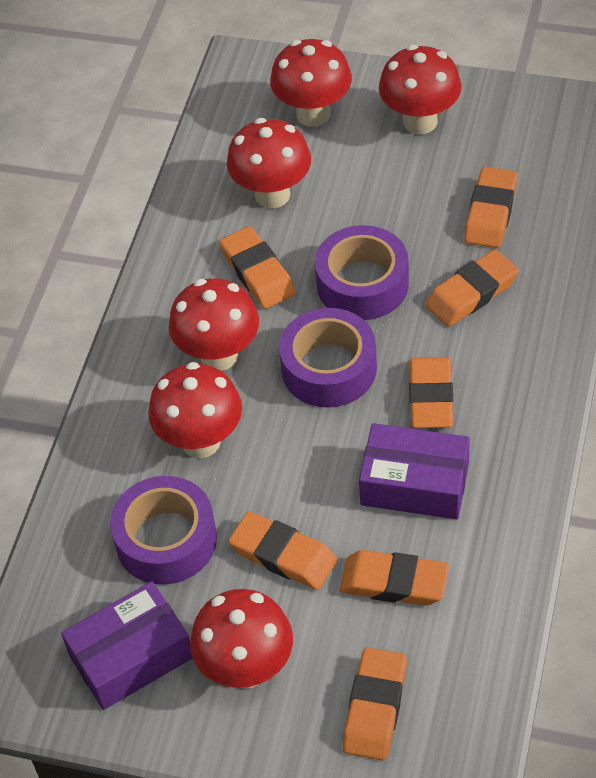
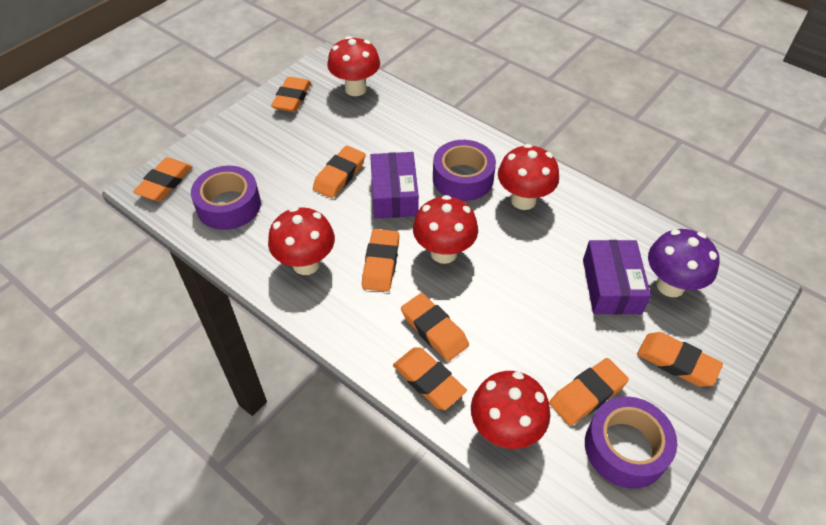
orange eraser: 7 -> 8
purple mushroom: 0 -> 1
red mushroom: 6 -> 5

